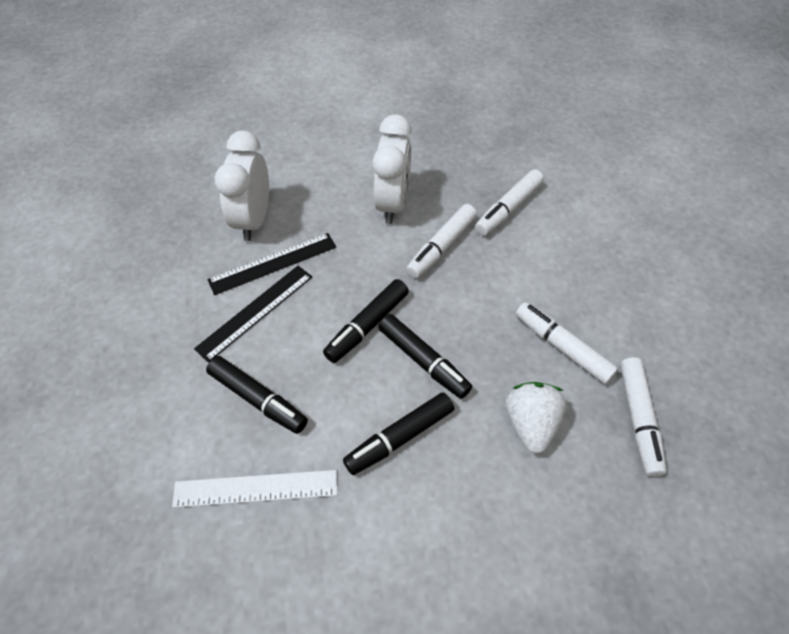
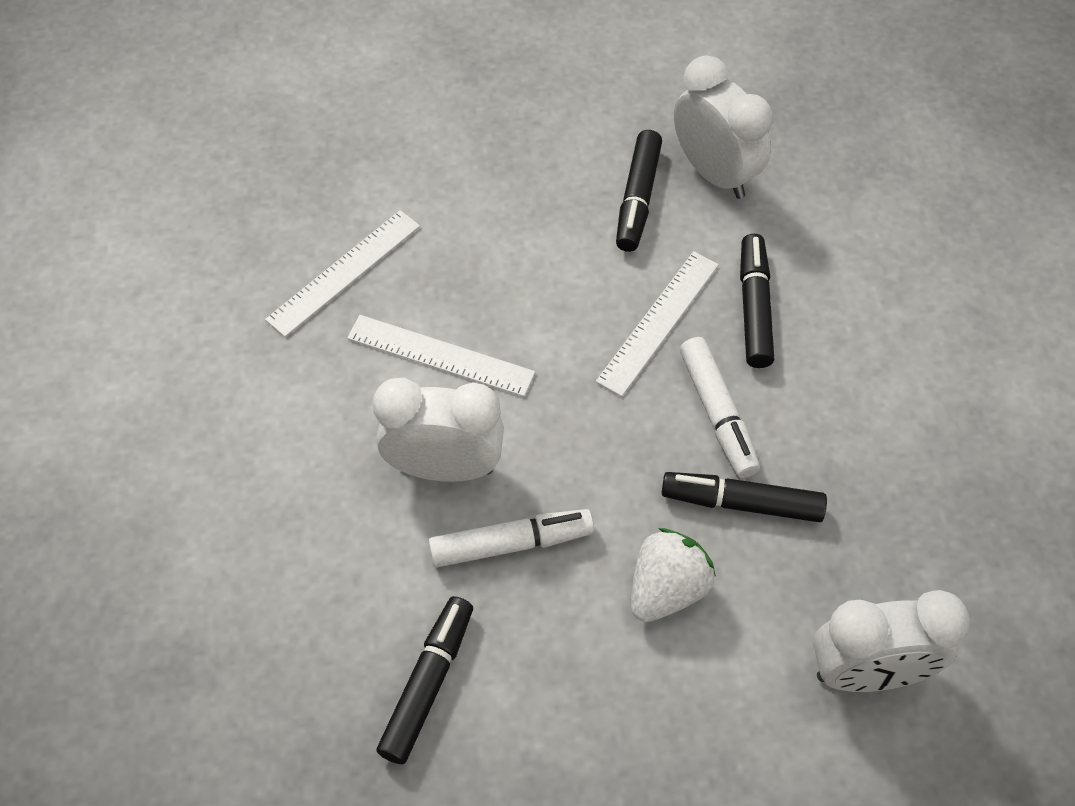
black ruler: 2 -> 0
white clock: 2 -> 3
white marker: 4 -> 2
white ruler: 1 -> 3

